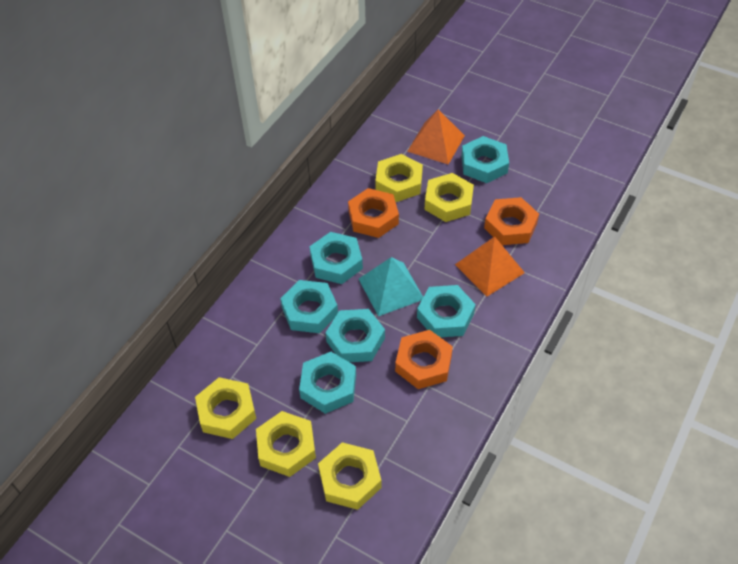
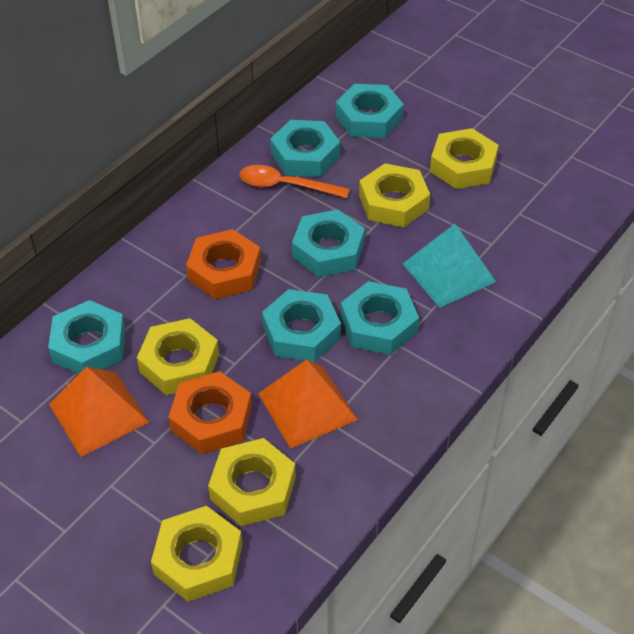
orange nut: 3 -> 2
orange spoon: 0 -> 1

